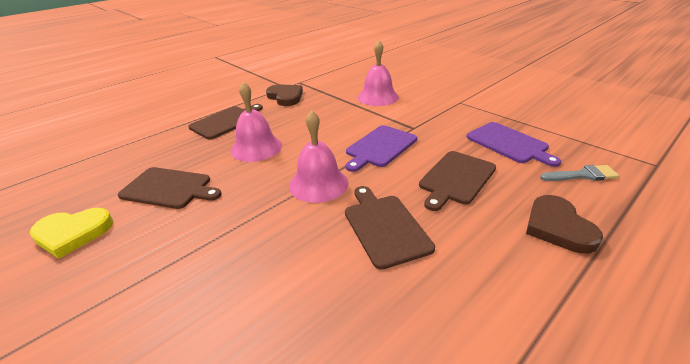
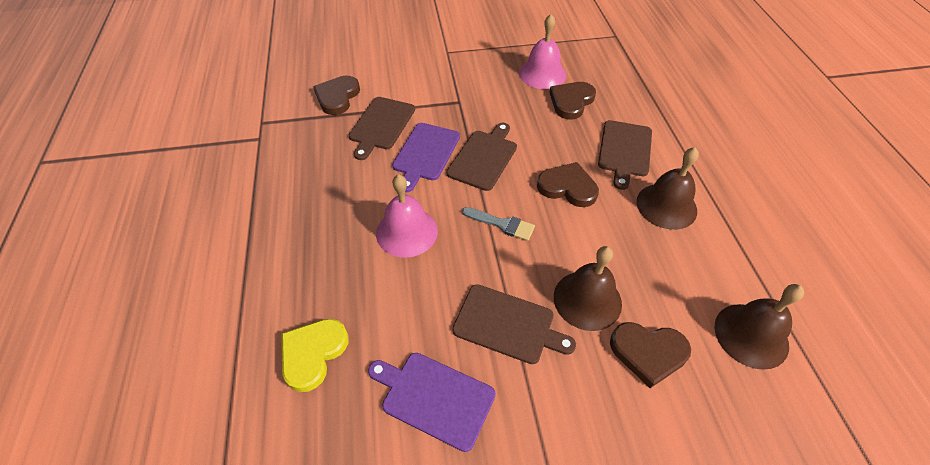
brown bell: 0 -> 3
brown heart: 2 -> 4
pink bell: 3 -> 2

